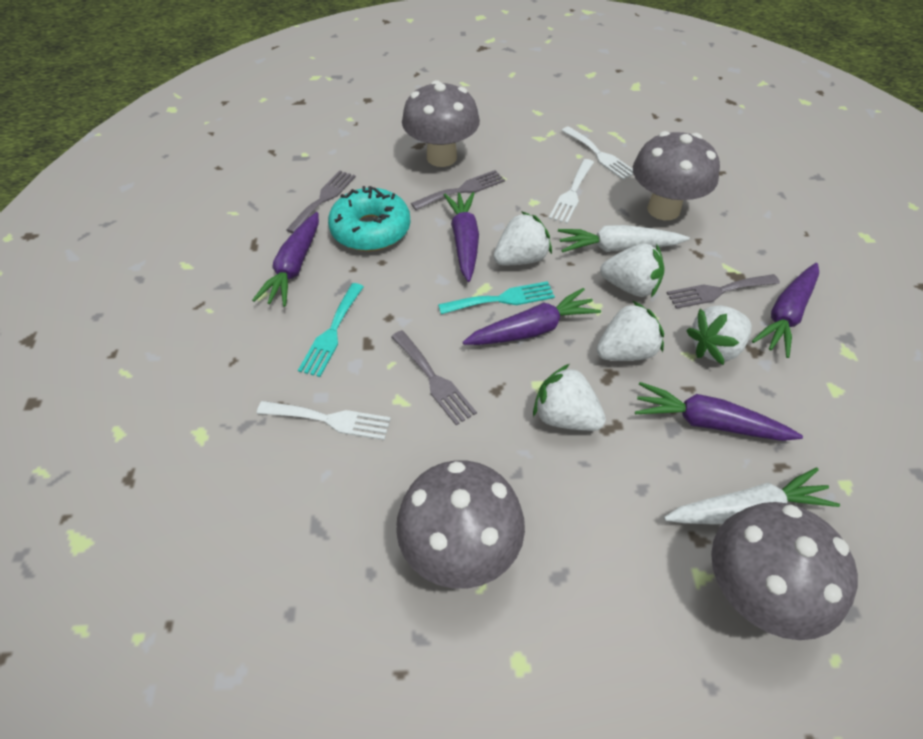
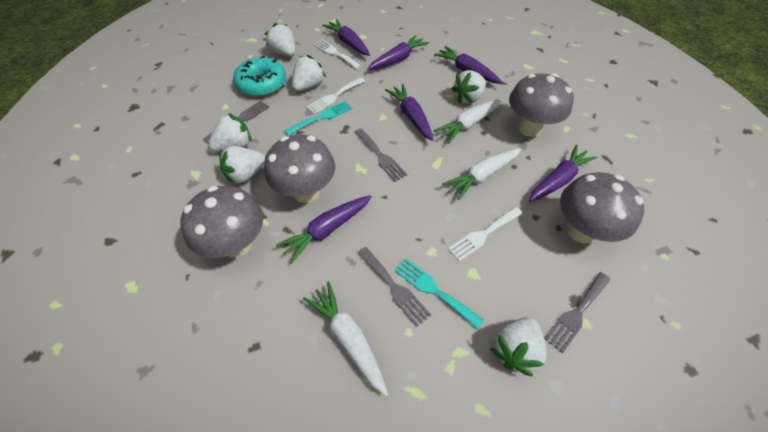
purple carrot: 5 -> 6
white carrot: 2 -> 3
white strawberry: 5 -> 6

